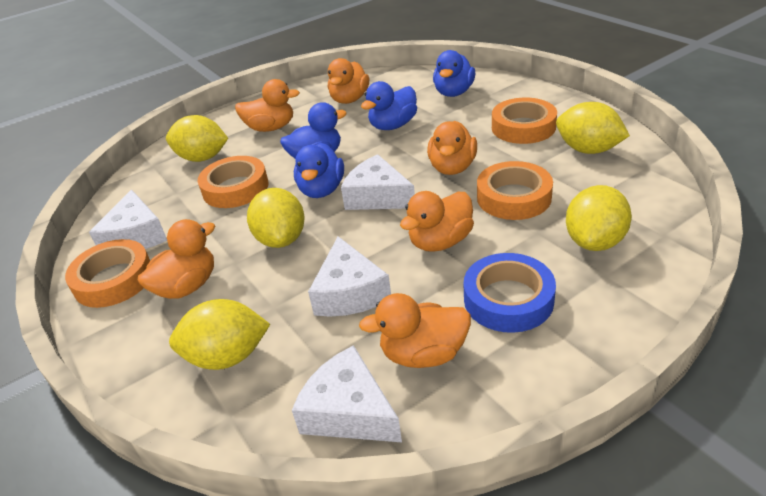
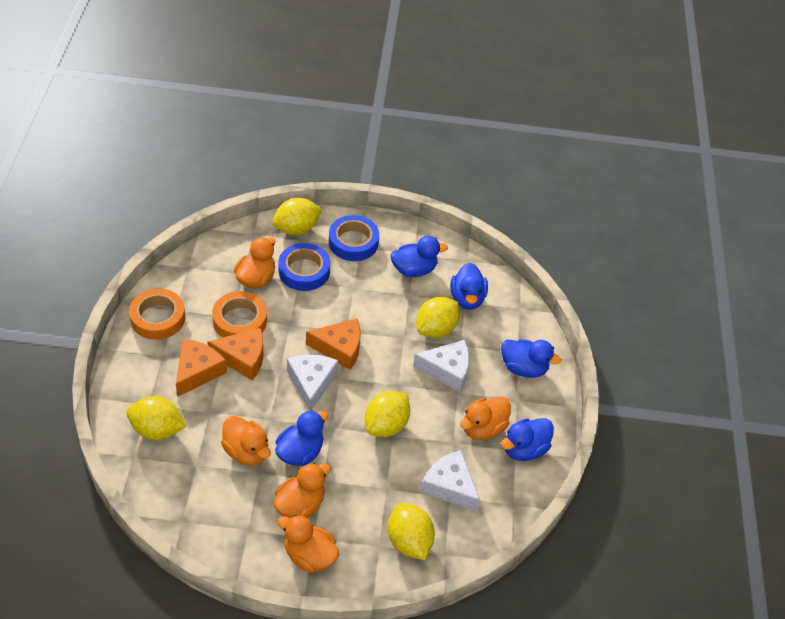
blue duck: 4 -> 5
blue tape: 1 -> 2
orange cheese: 0 -> 3
orange duck: 6 -> 5
orange tape: 4 -> 2
white cheese: 4 -> 3

